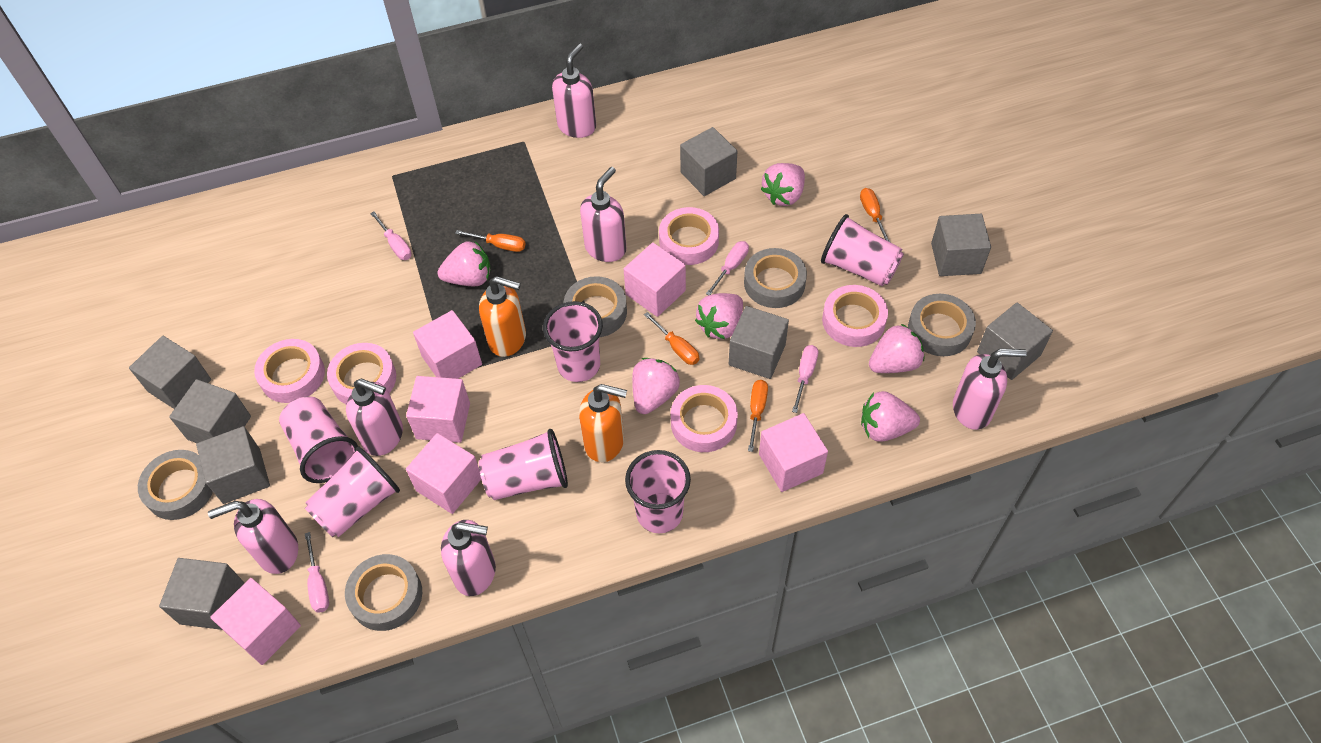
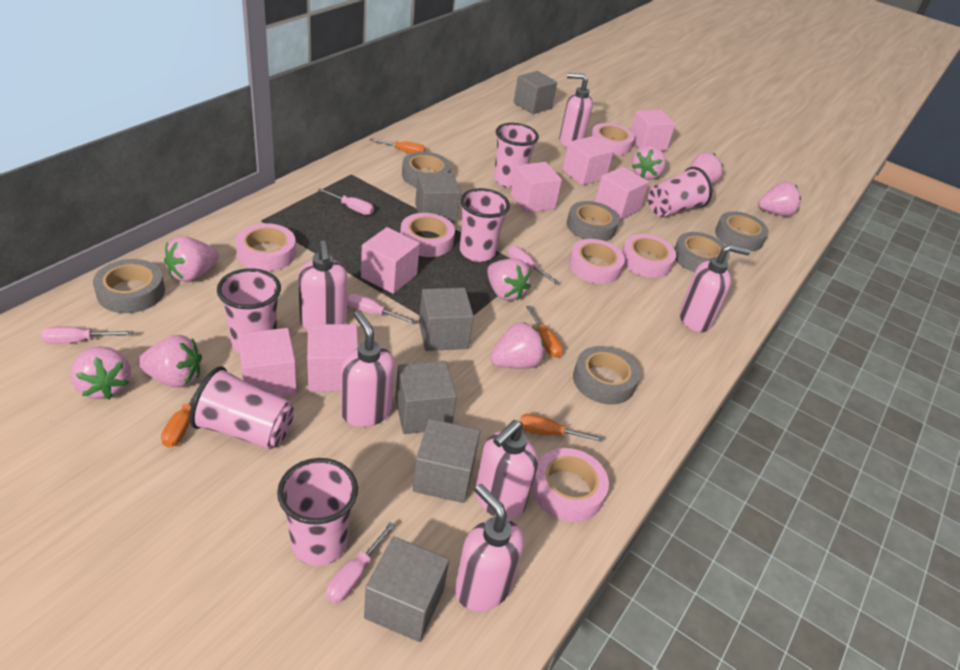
grey cube: 8 -> 6
grey tape: 5 -> 6
orange soap dispenser: 2 -> 0
pink cube: 6 -> 7
pink screwdriver: 4 -> 5
pink strawberry: 6 -> 8
pink tape: 5 -> 6

